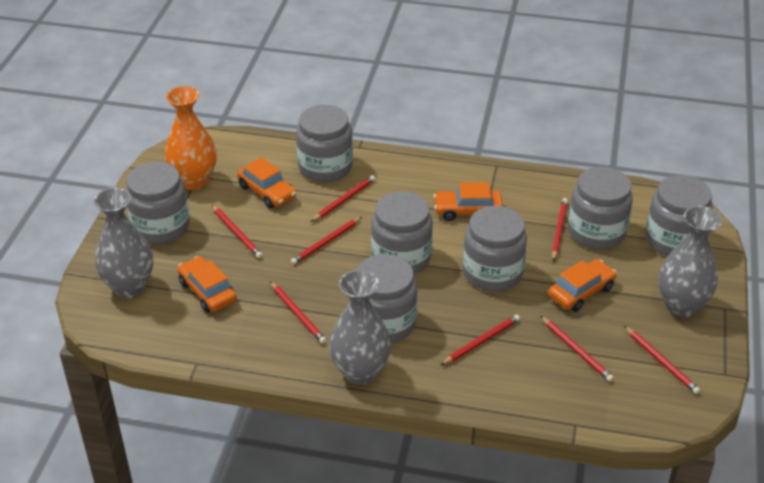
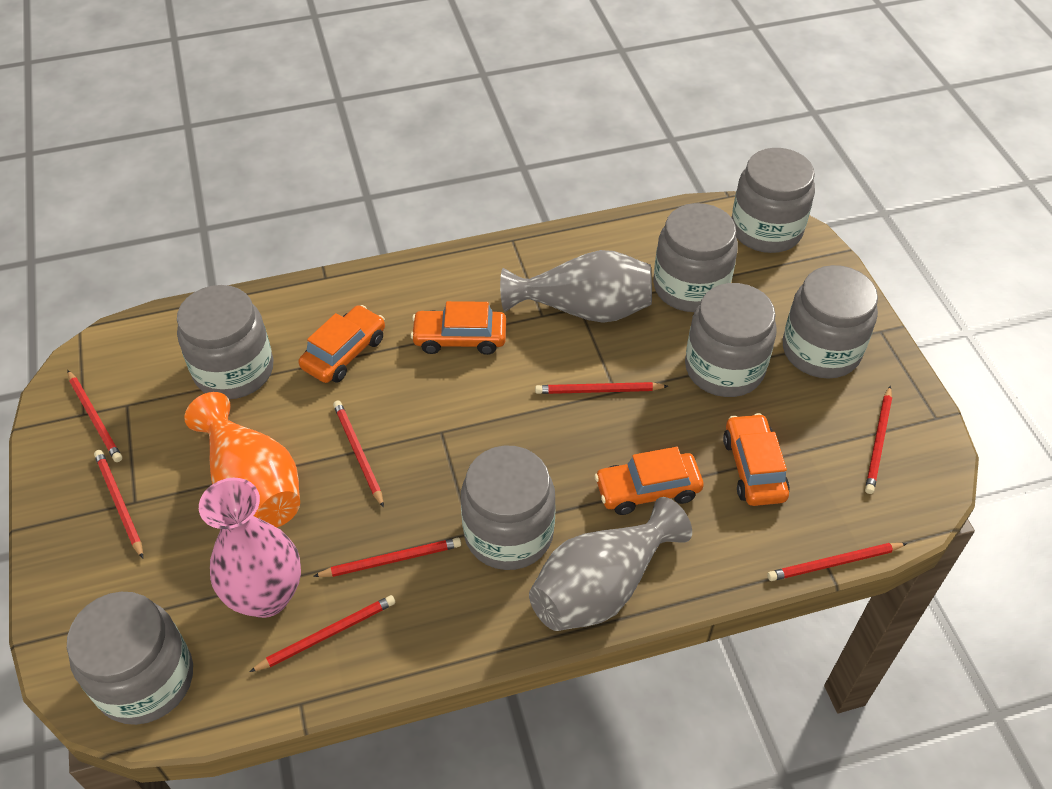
grey vase: 3 -> 2
pink vase: 0 -> 1

